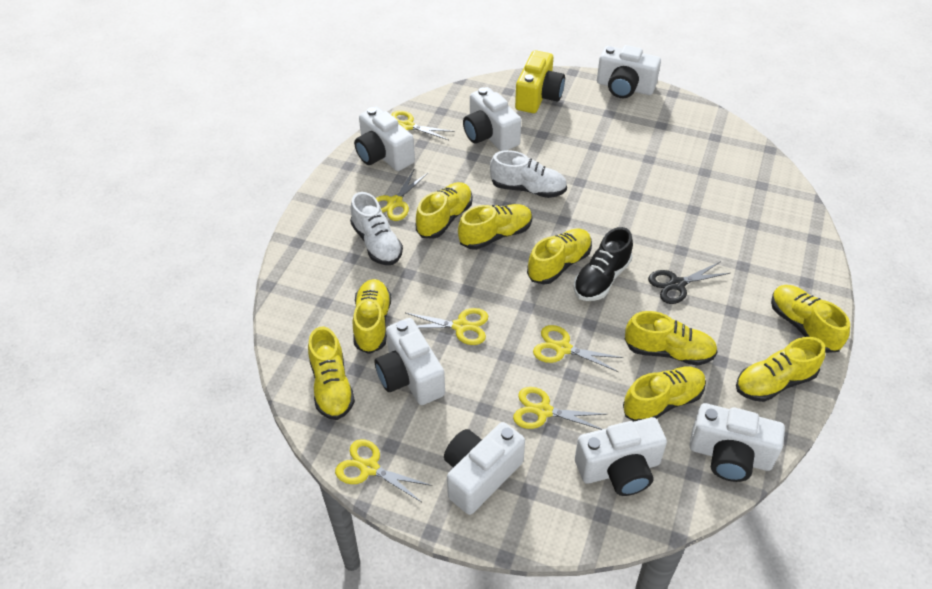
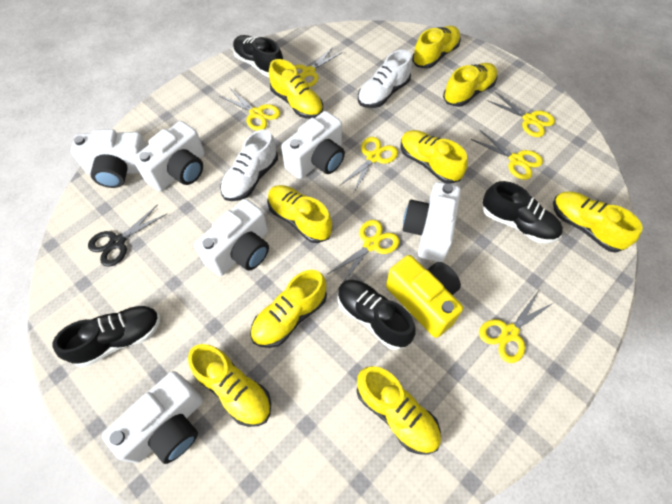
black shoe: 1 -> 4
white camera: 7 -> 6
yellow scissors: 6 -> 7

